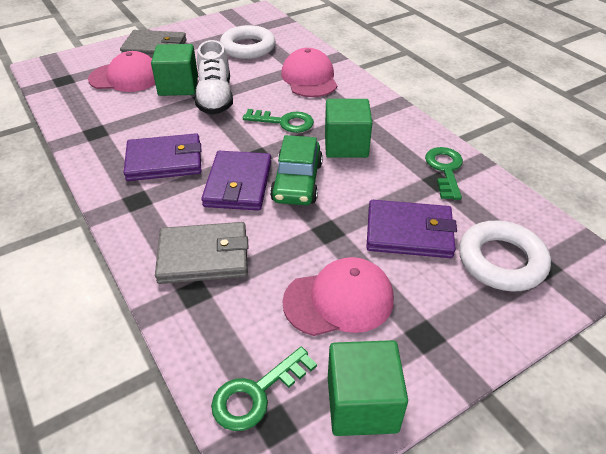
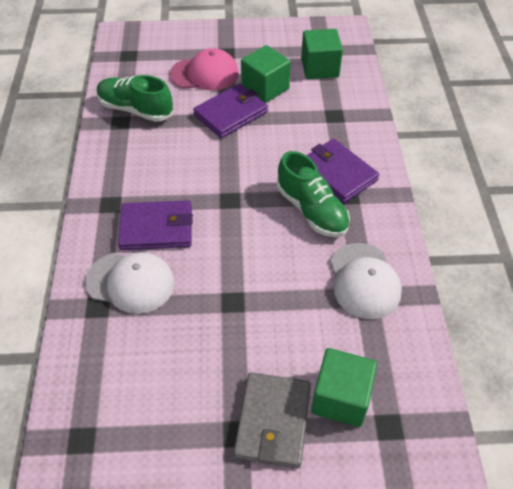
green car: 1 -> 0
green key: 3 -> 0
green shoe: 0 -> 2
grey wallet: 2 -> 1
pink cap: 3 -> 1
white cap: 0 -> 2
white ring: 2 -> 0
white shoe: 1 -> 0

